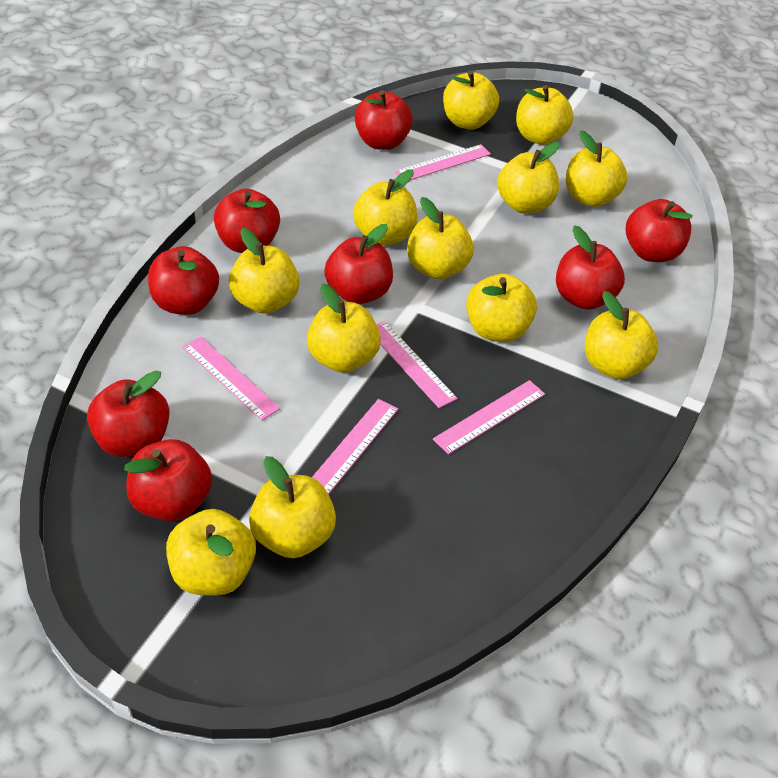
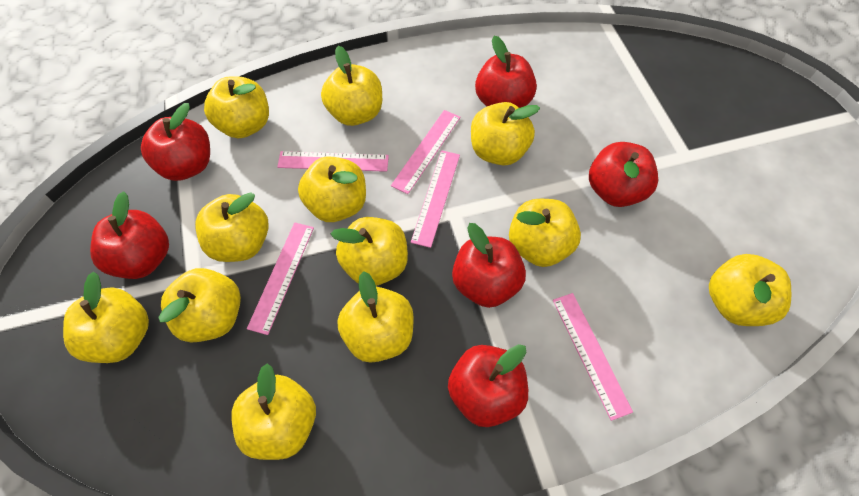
red apple: 8 -> 6

